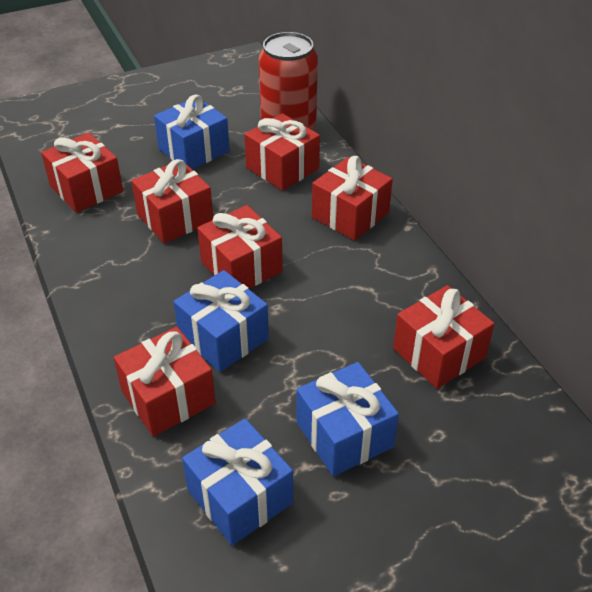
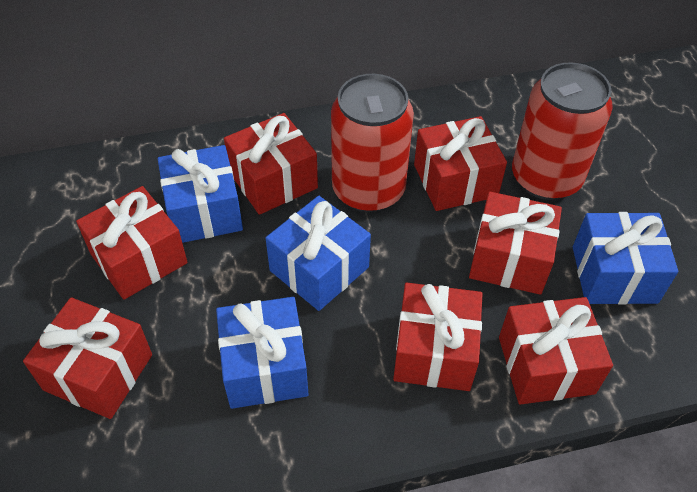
red can: 1 -> 2

